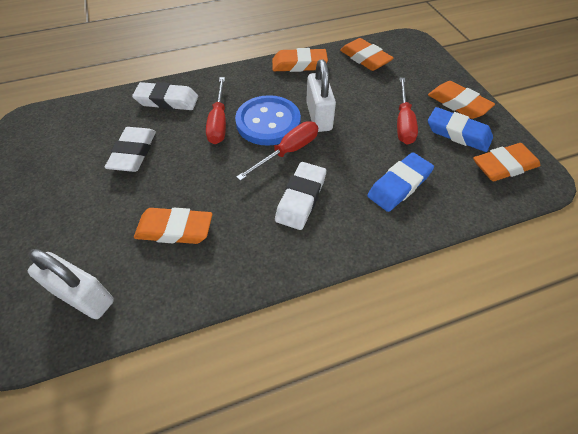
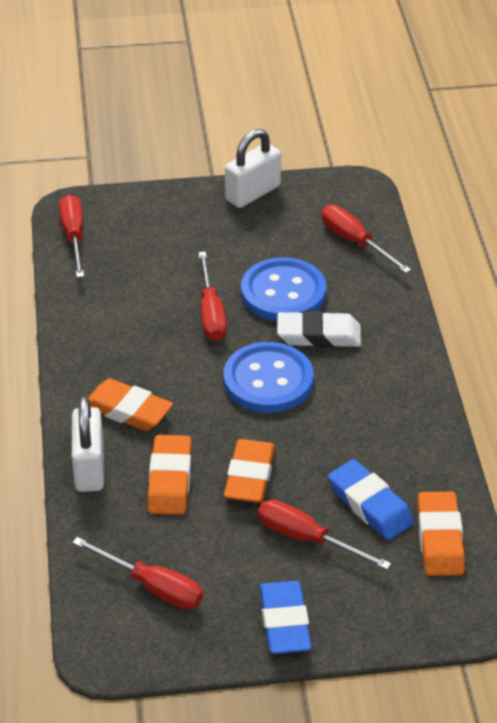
blue button: 1 -> 2
orange eraser: 5 -> 4
red screwdriver: 3 -> 5
white eraser: 3 -> 1

